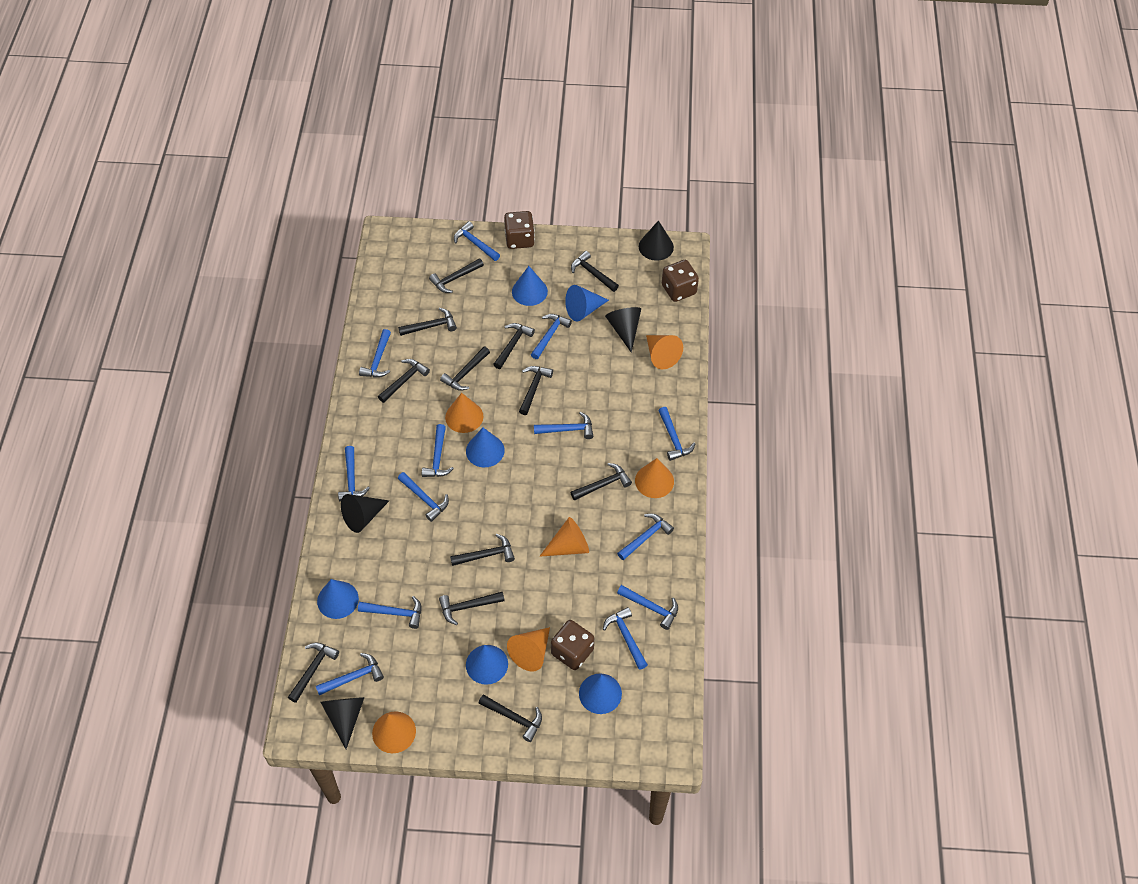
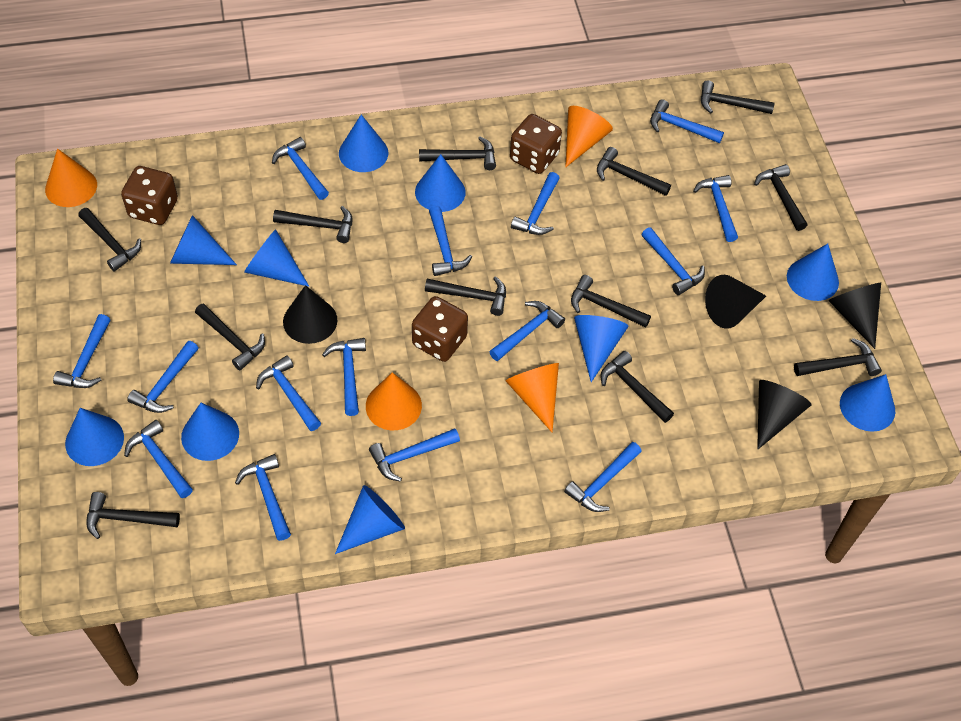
blue cone: 6 -> 10
blue hammer: 13 -> 15
orange cone: 6 -> 4

